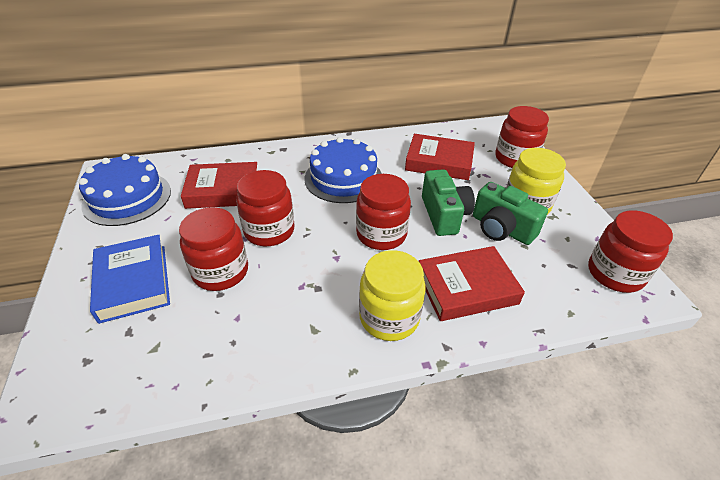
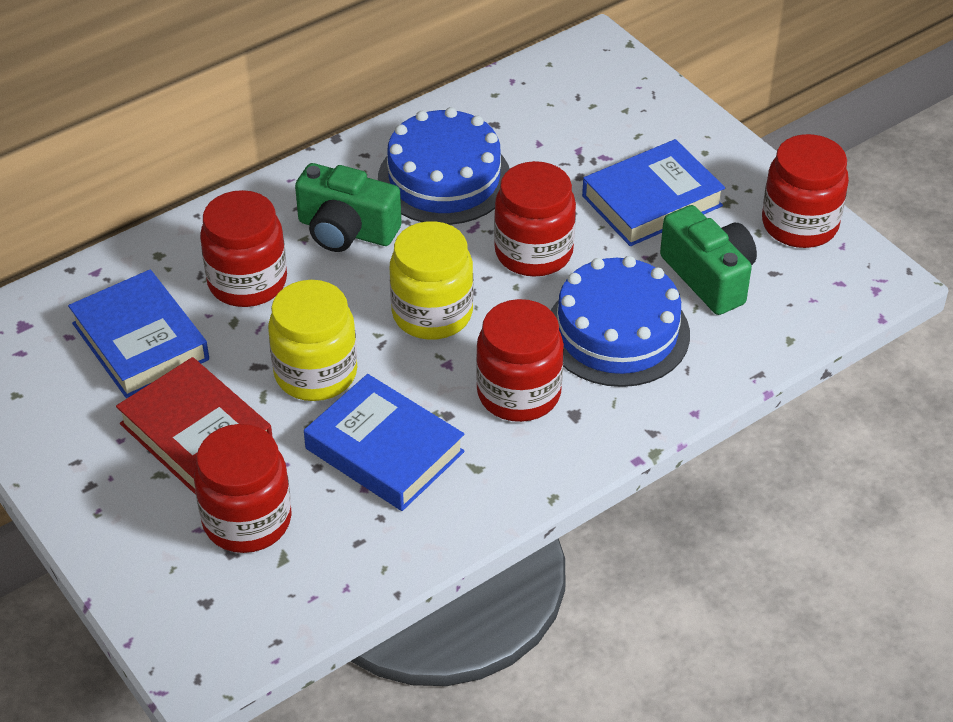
blue book: 1 -> 3
red book: 3 -> 1

